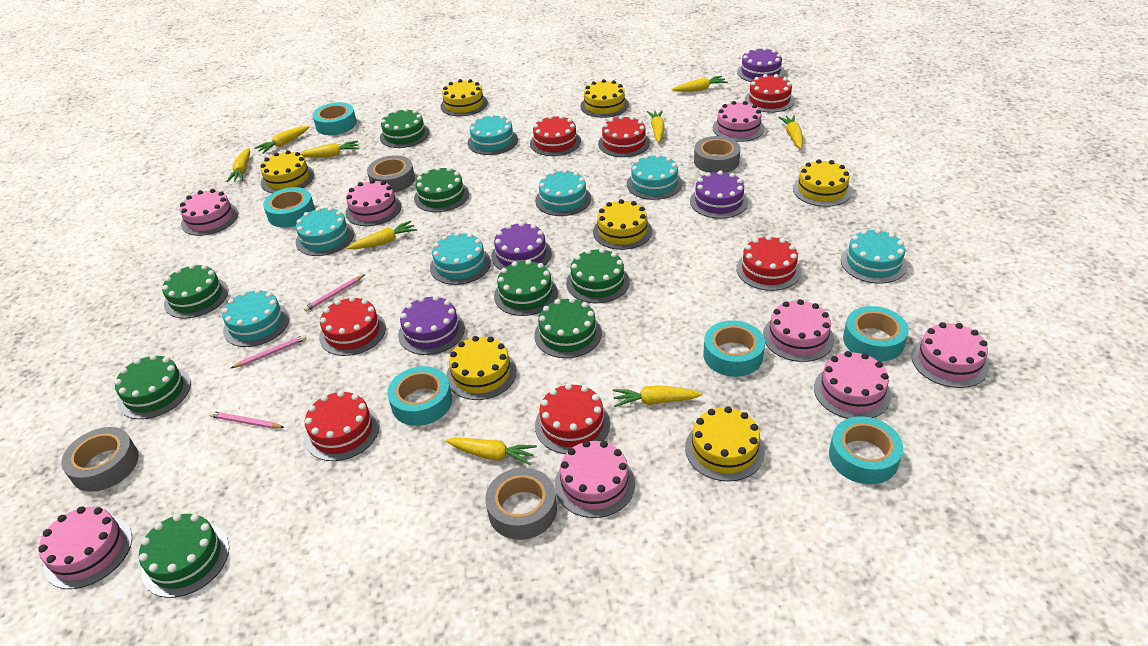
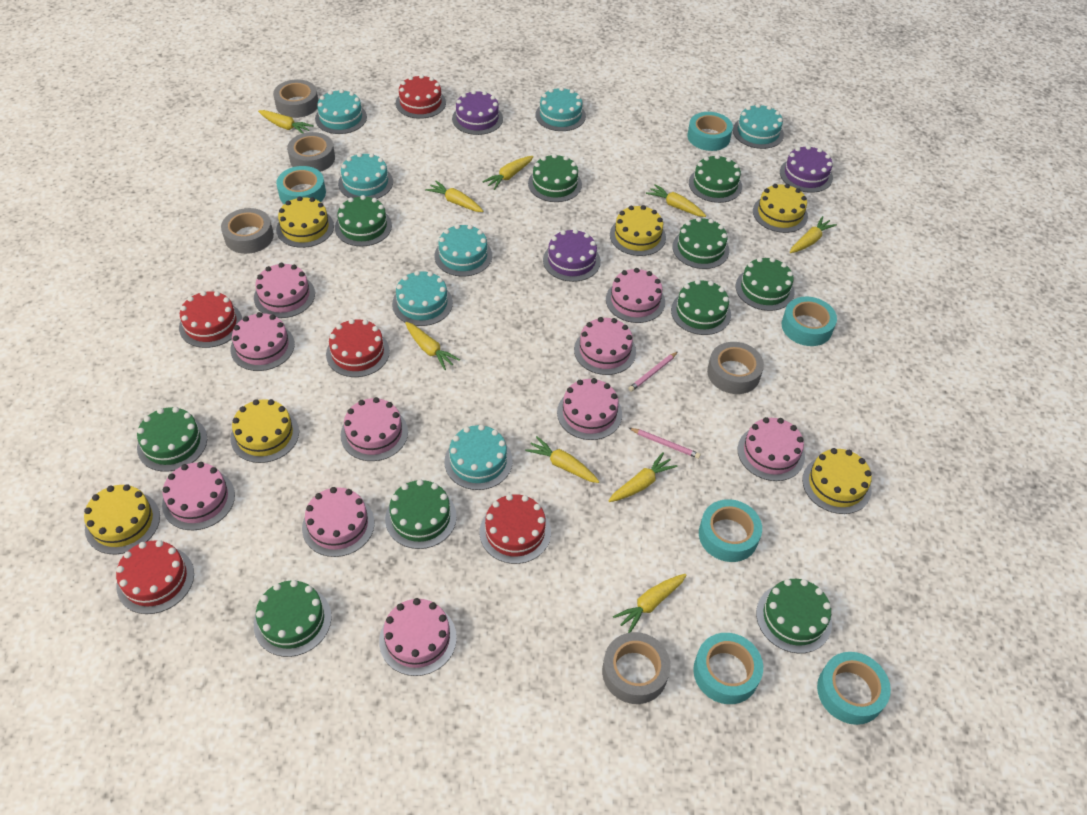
green cake: 8 -> 10
grey tape: 4 -> 5
pink cake: 8 -> 10
pink pencil: 3 -> 2
purple cake: 4 -> 3
red cake: 7 -> 5
yellow cake: 7 -> 6

